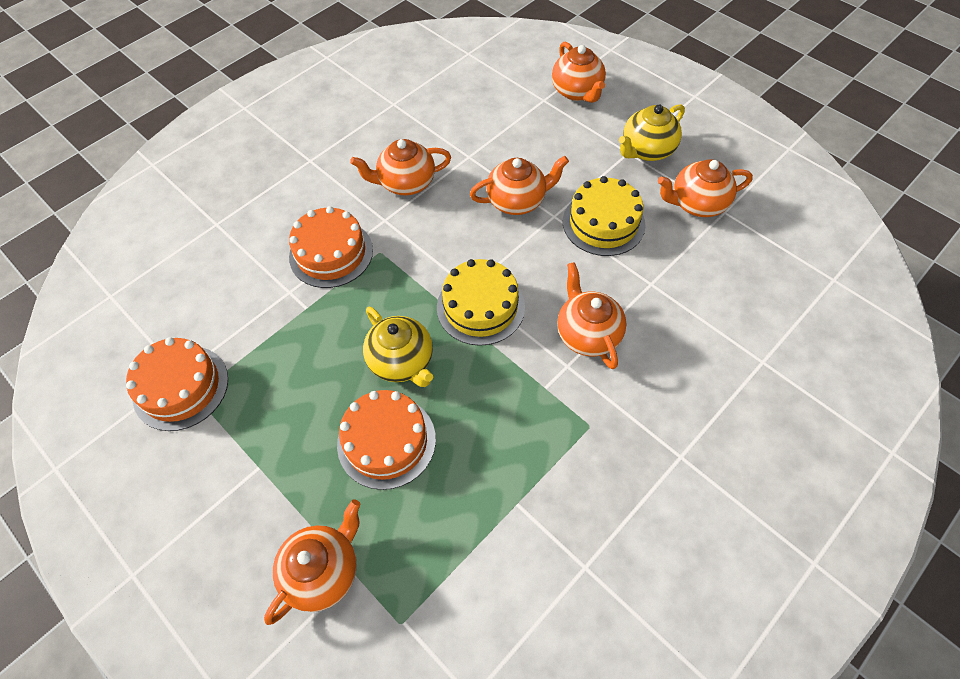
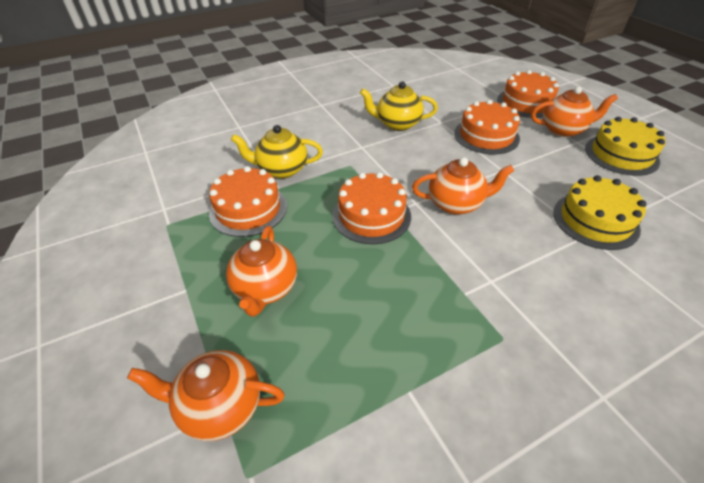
orange cake: 3 -> 4
orange teapot: 6 -> 4

